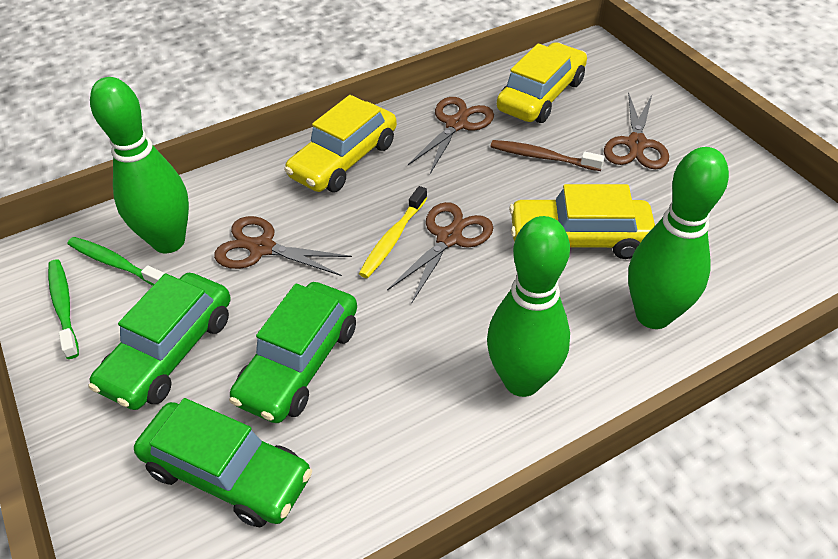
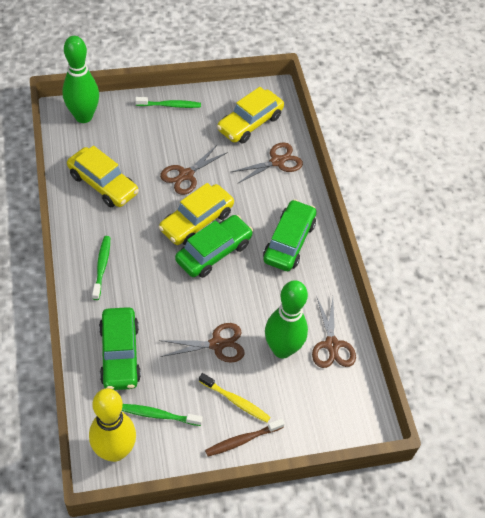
green bowling pin: 3 -> 2
green toothbrush: 2 -> 3
yellow bowling pin: 0 -> 1

